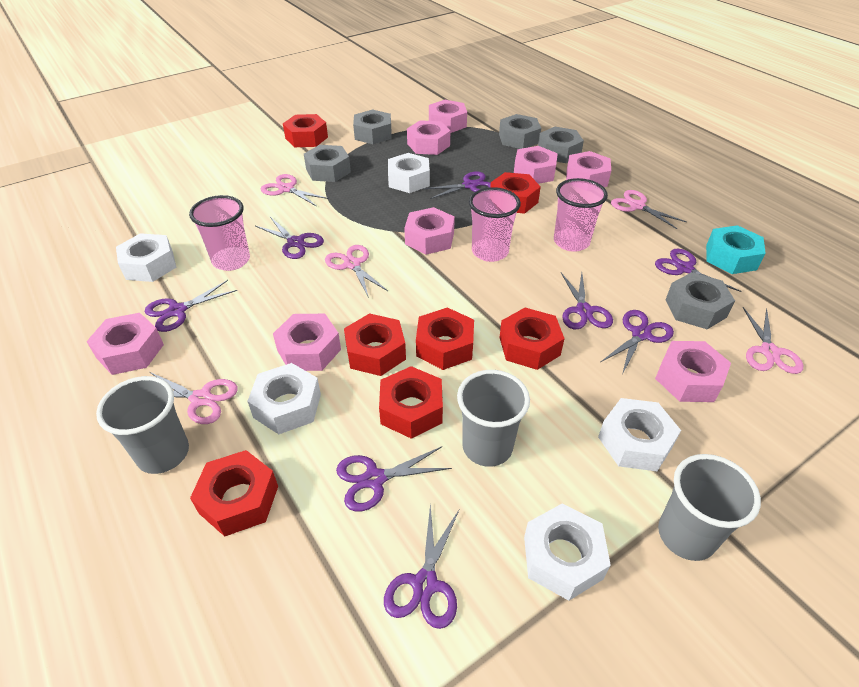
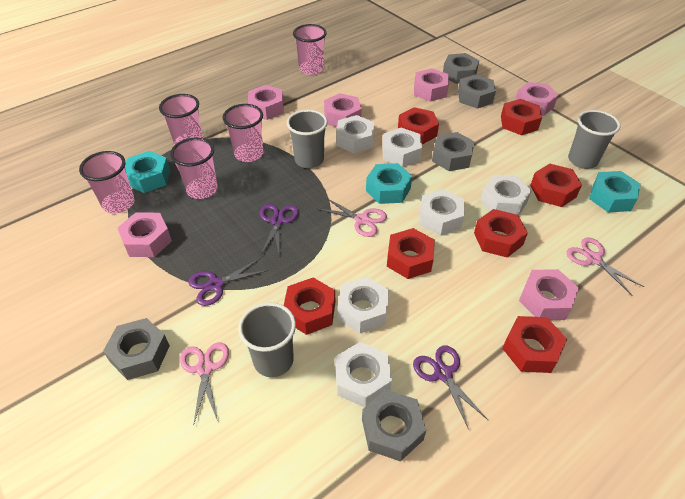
pink cup: 3 -> 5
pink nut: 8 -> 6
pink scissors: 5 -> 3
purple scissors: 8 -> 3
turquoise nut: 1 -> 3
white nut: 5 -> 6

